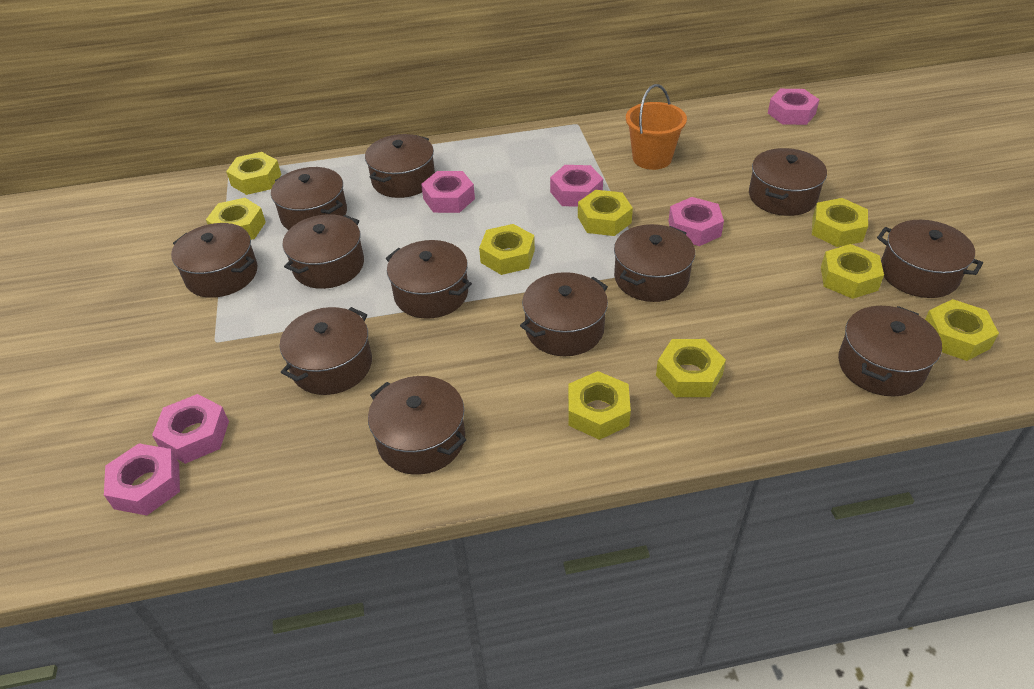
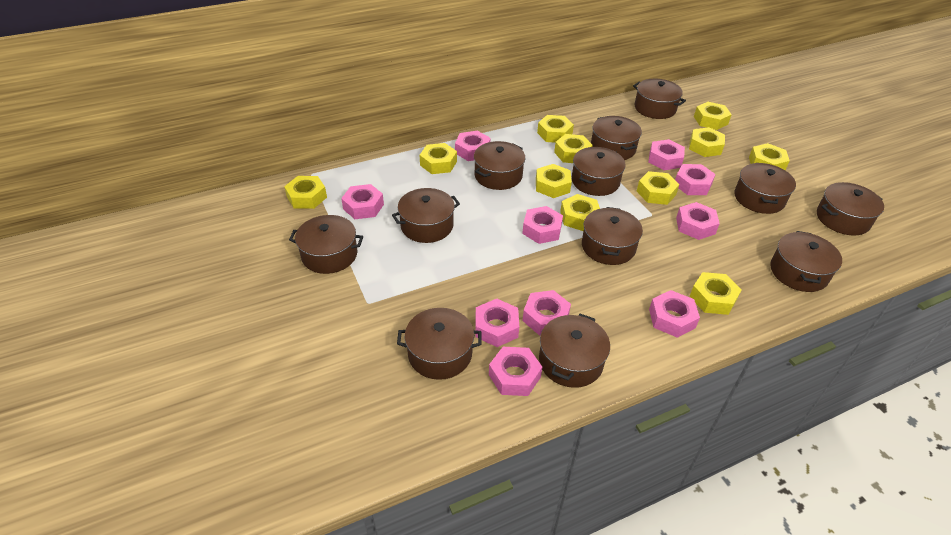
orange bucket: 1 -> 0
pink nut: 6 -> 10
yellow nut: 9 -> 11

